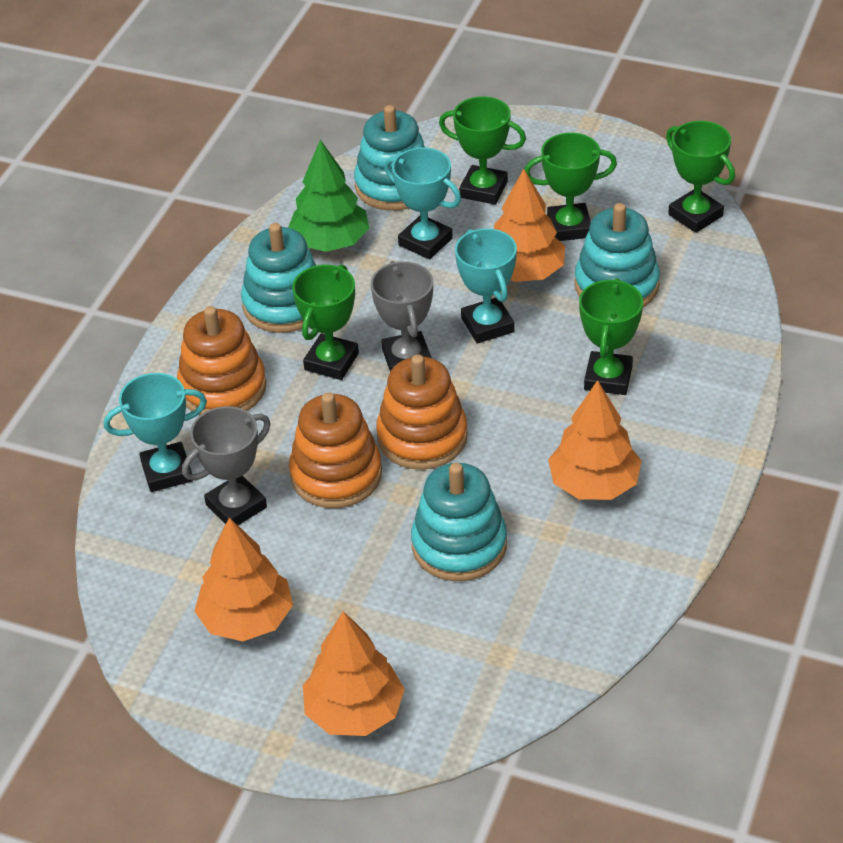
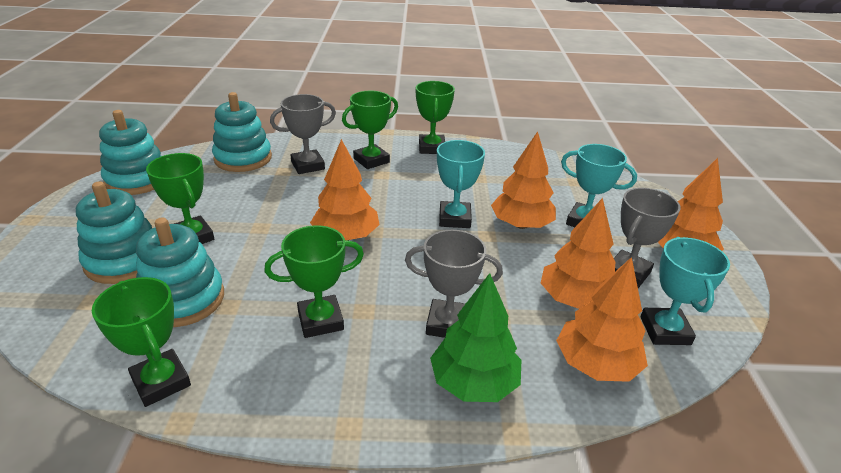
grey trophy: 2 -> 3
orange stacking toy: 3 -> 0
orange tree: 4 -> 5

